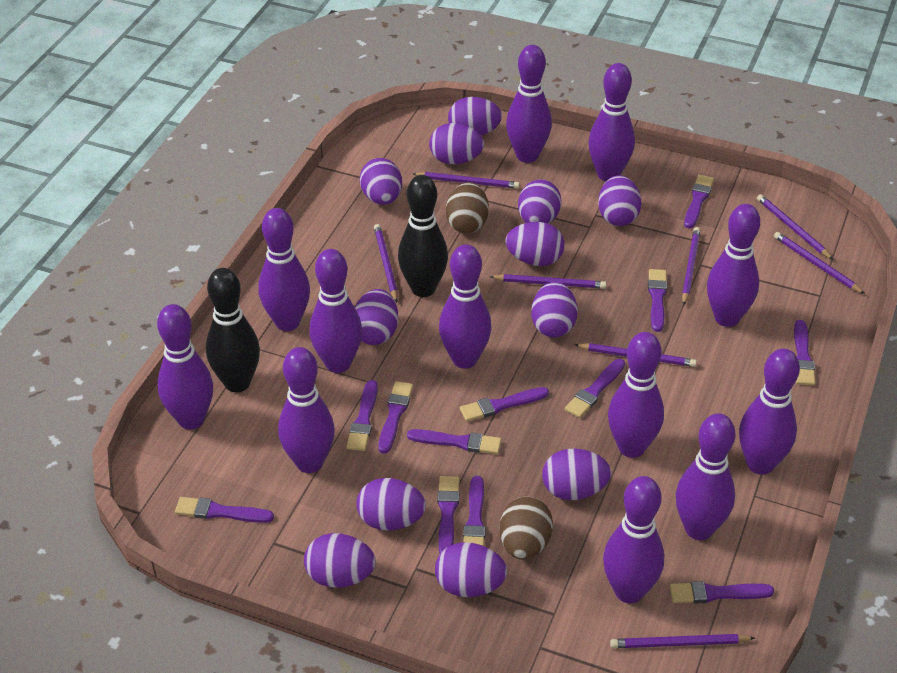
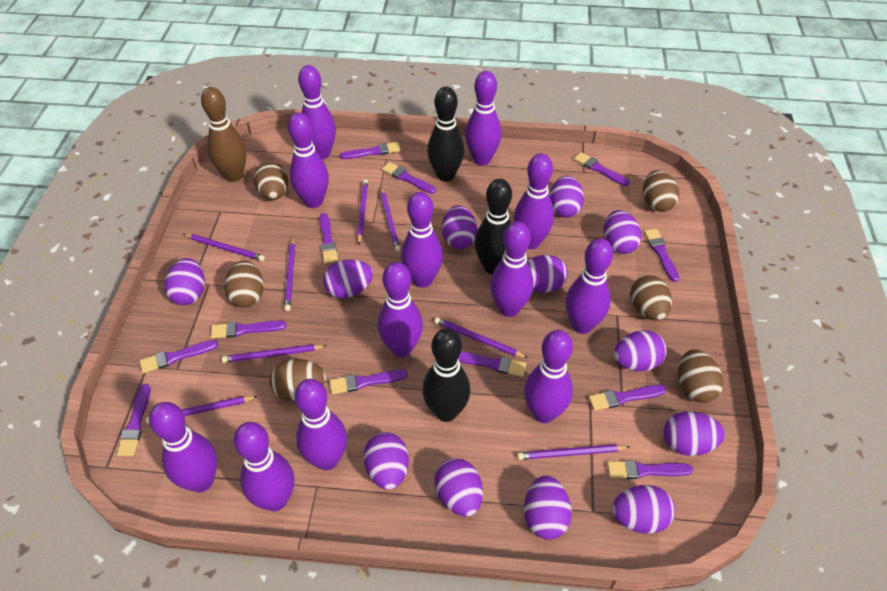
black bowling pin: 2 -> 3
brown bowling pin: 0 -> 1
brown egg: 2 -> 6

